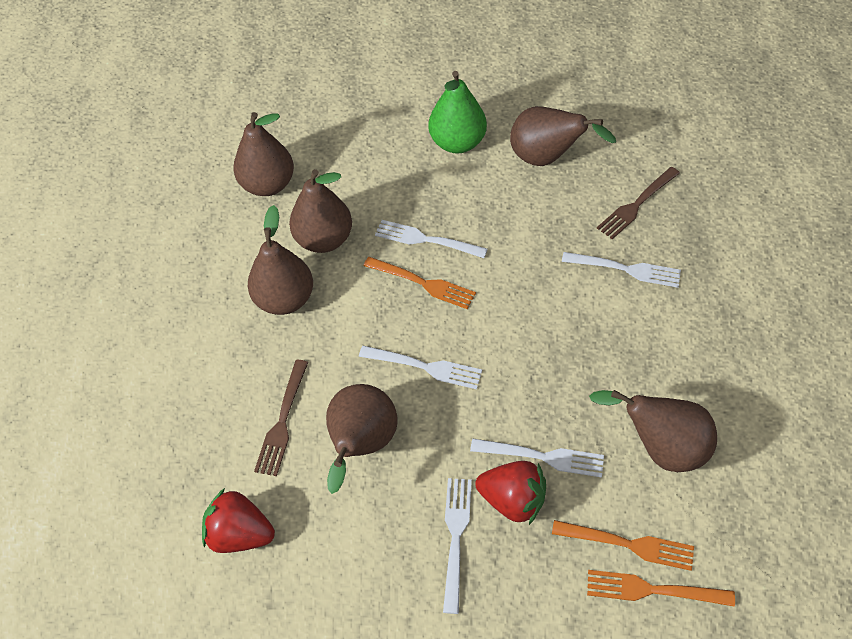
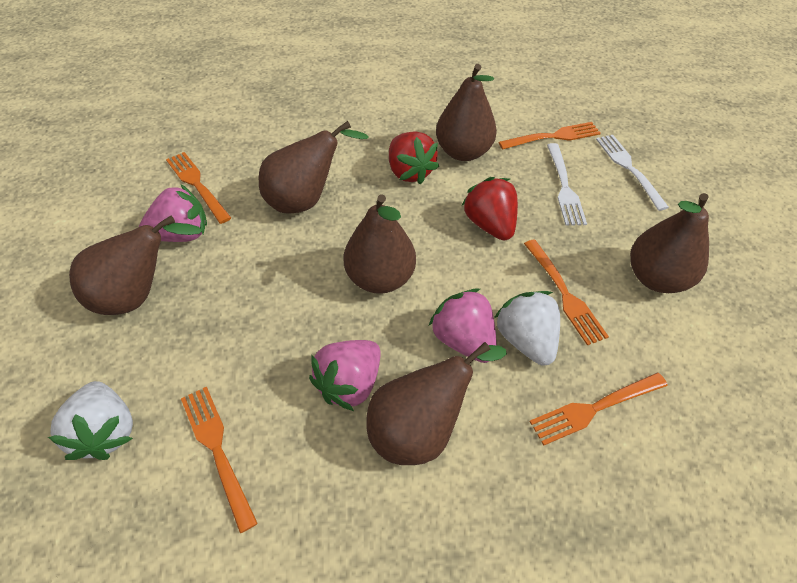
brown fork: 2 -> 0
green pear: 1 -> 0
orange fork: 3 -> 5
pink strawberry: 0 -> 3
white fork: 5 -> 2
white strawberry: 0 -> 2

